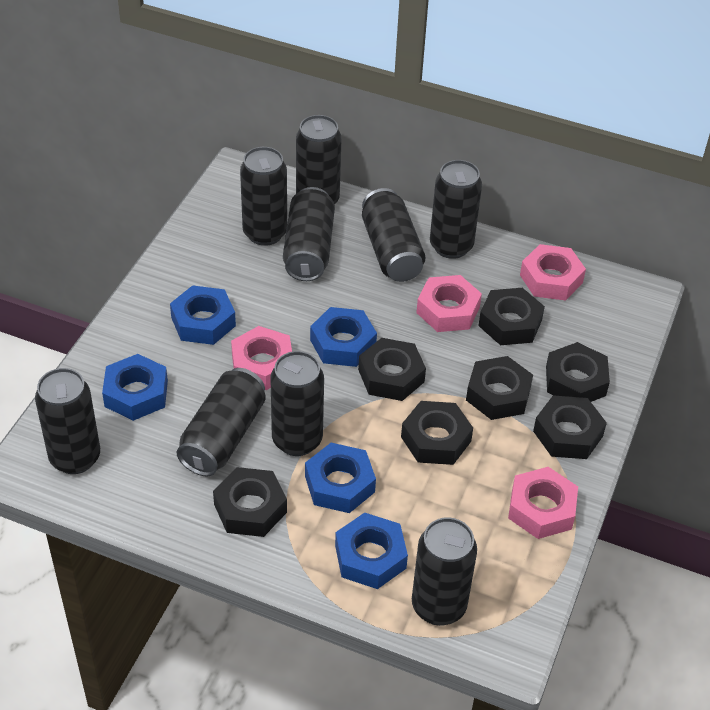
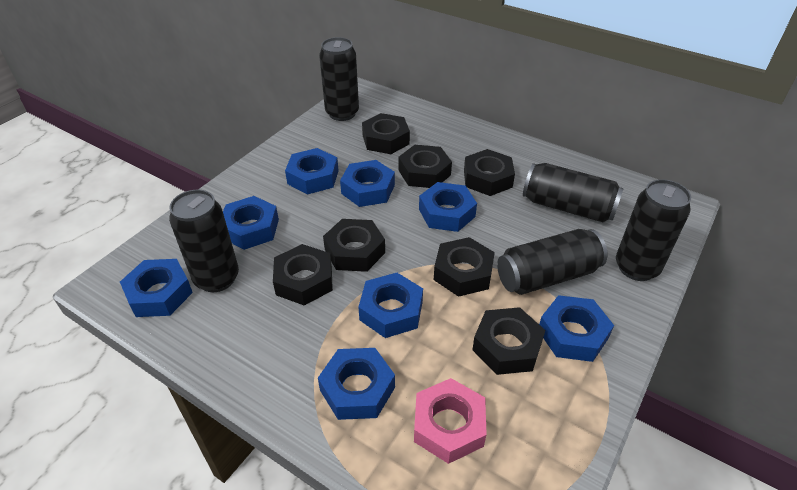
black can: 9 -> 5
blue nut: 5 -> 8
pink nut: 4 -> 1

